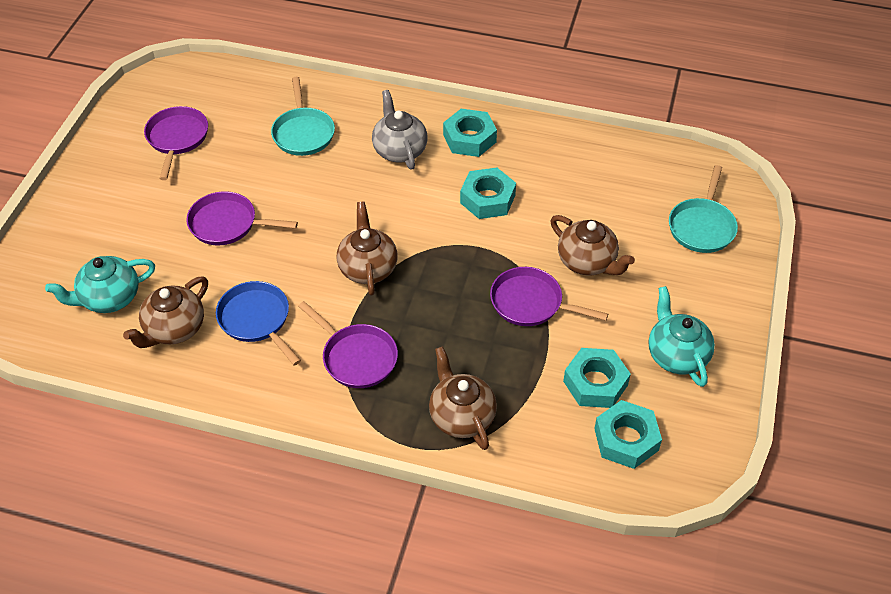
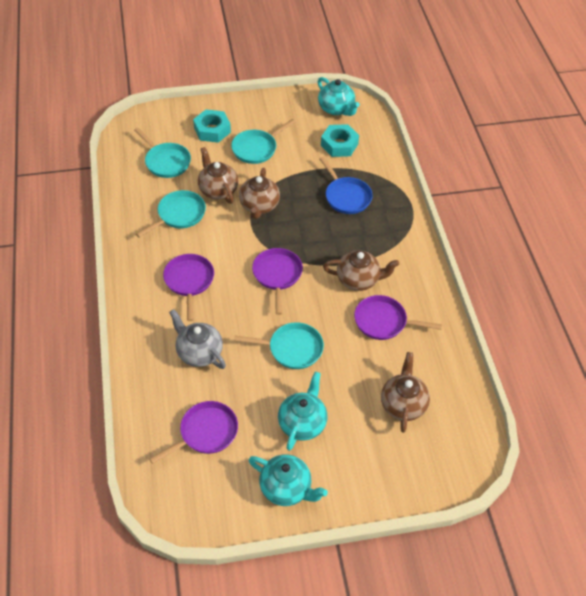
turquoise nut: 4 -> 2
turquoise pan: 2 -> 4
turquoise teapot: 2 -> 3

